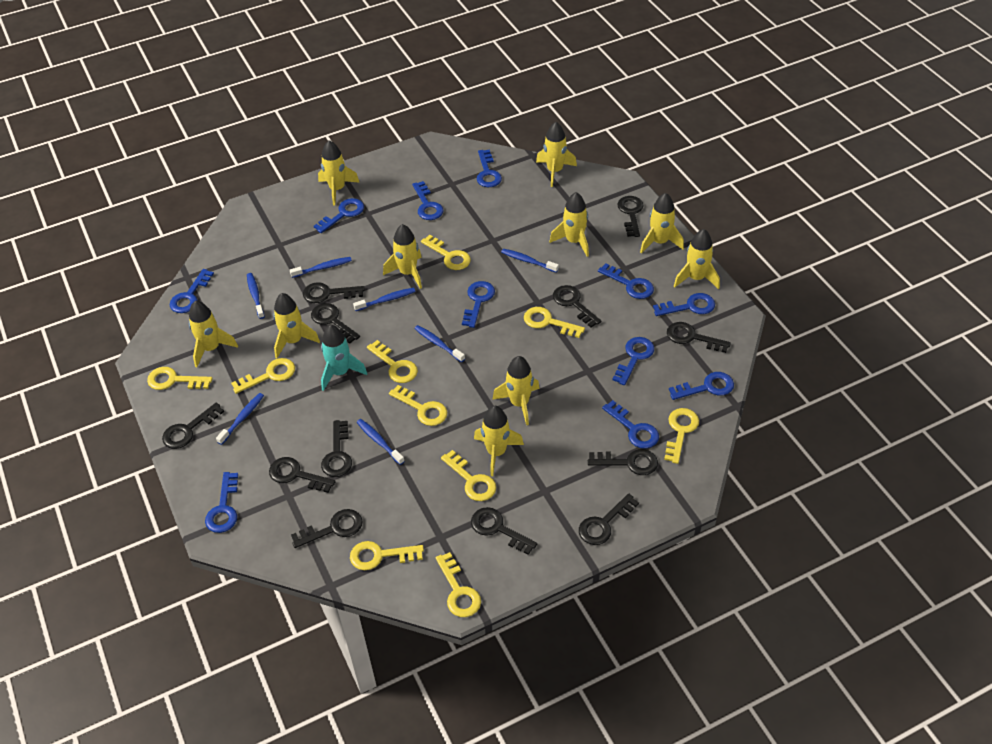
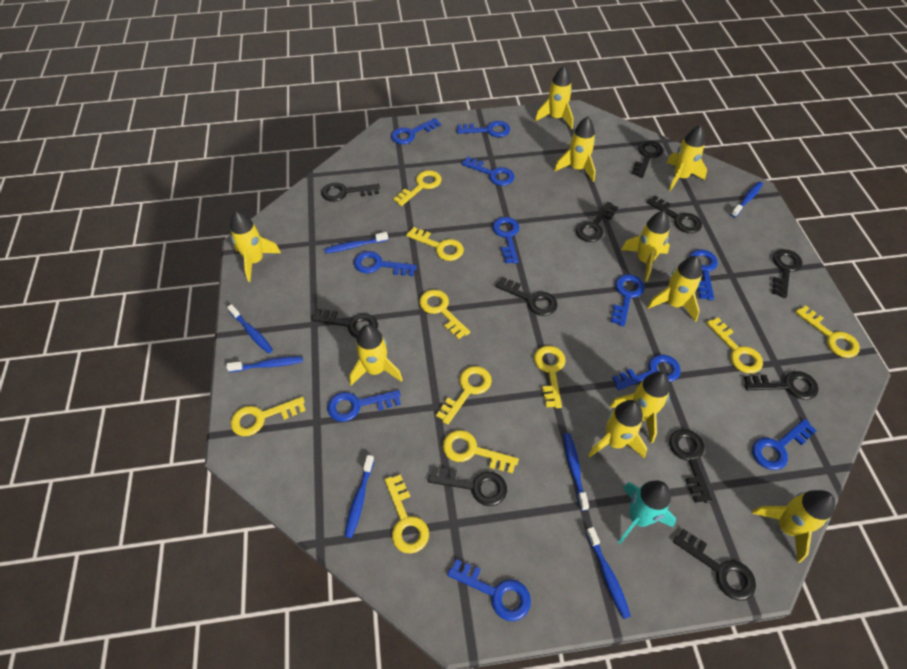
black key: 12 -> 11

